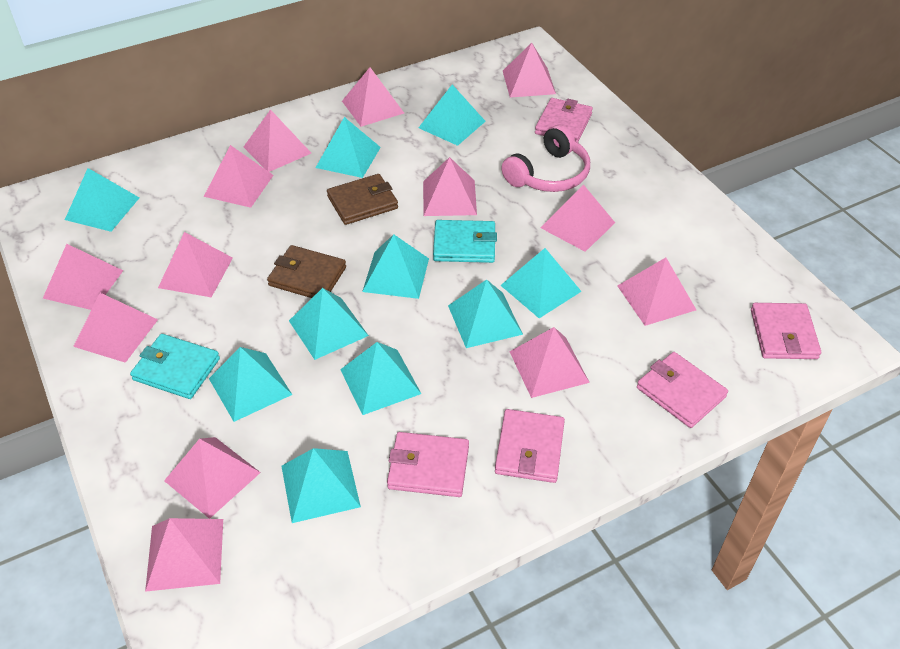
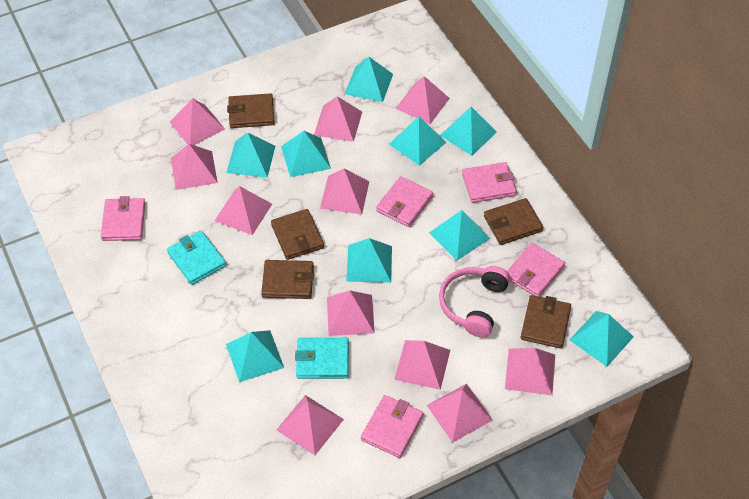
brown wallet: 2 -> 5
pink pyramid: 13 -> 11
turquoise pyramid: 10 -> 9

